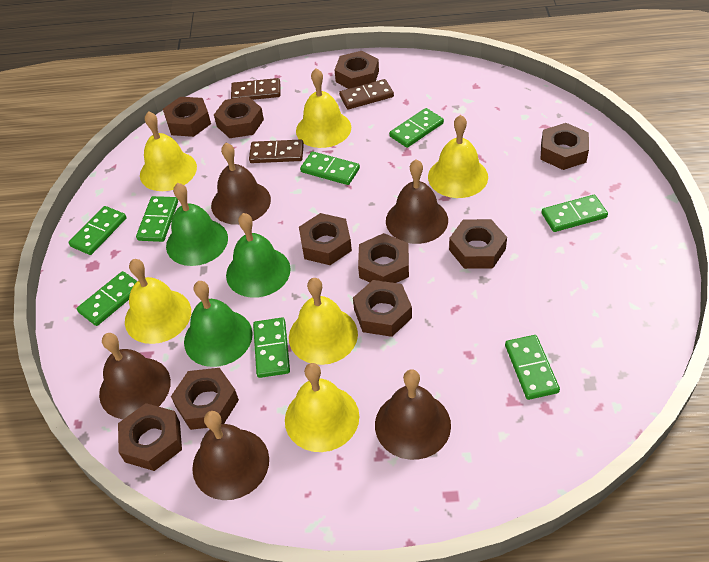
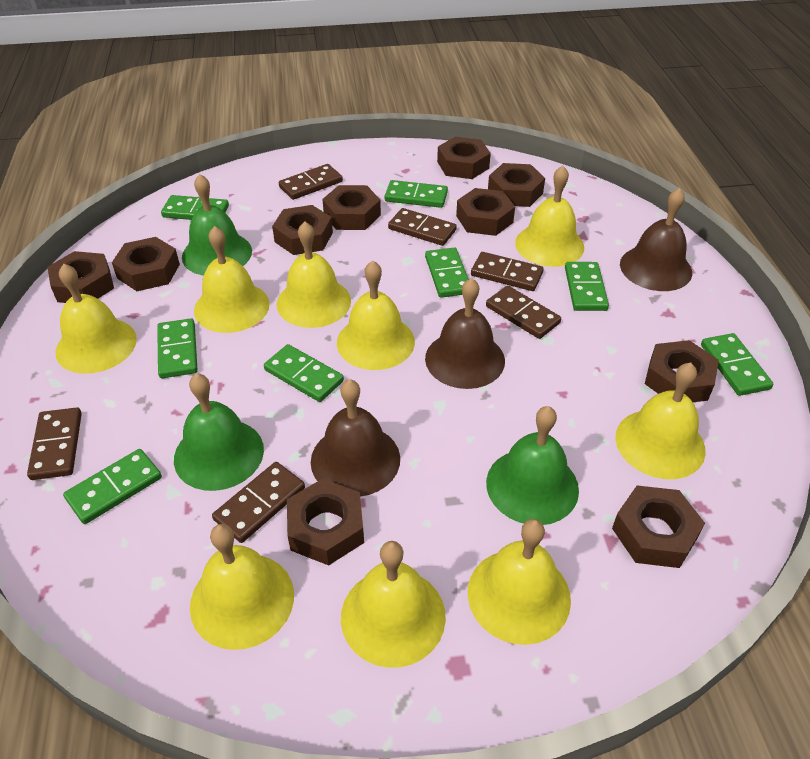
brown bell: 5 -> 3
brown domino: 3 -> 6
yellow bell: 6 -> 9

